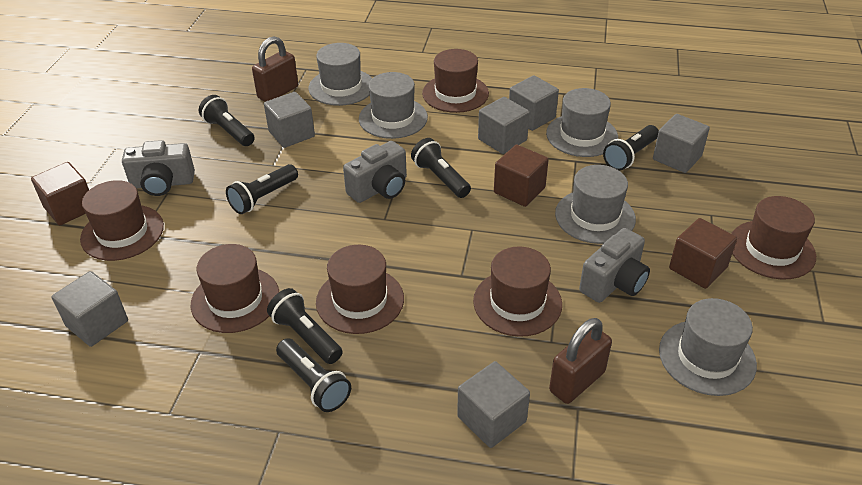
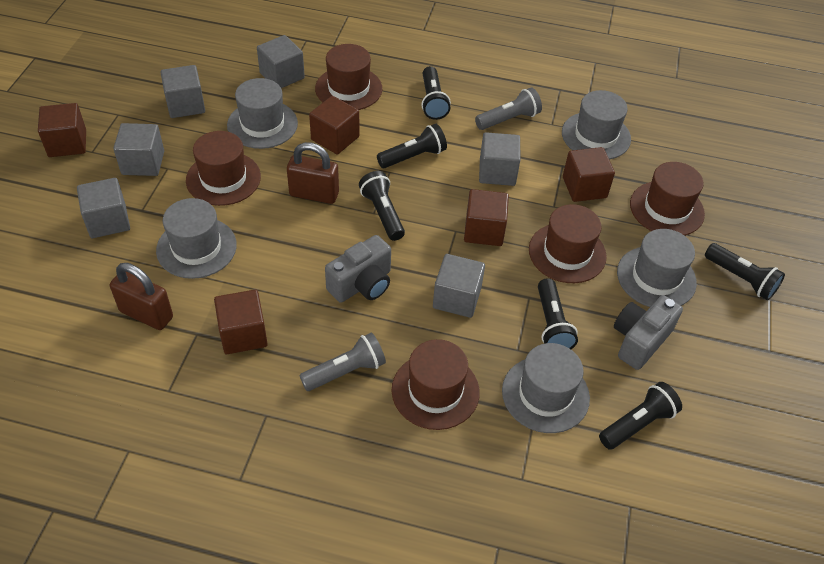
brown cube: 3 -> 5
brown hat: 6 -> 5
grey camera: 3 -> 2
grey flashlight: 0 -> 2

